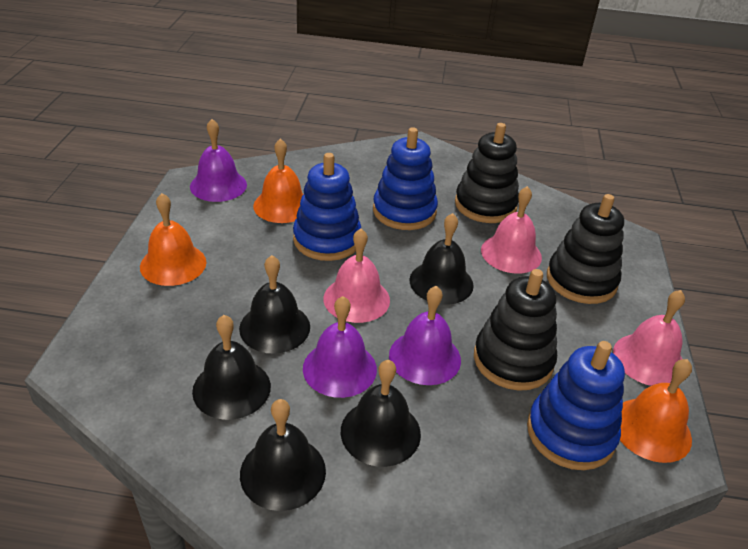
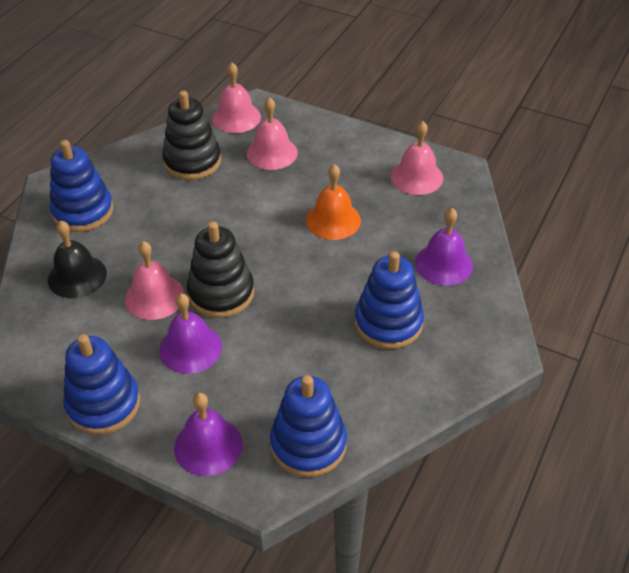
black bell: 5 -> 1
black stacking toy: 3 -> 2
blue stacking toy: 3 -> 4
orange bell: 3 -> 1
pink bell: 3 -> 4

